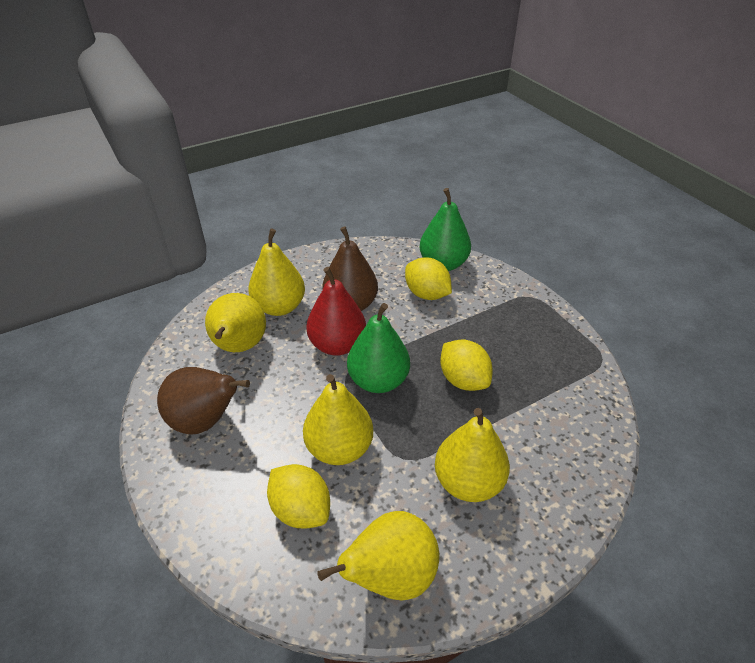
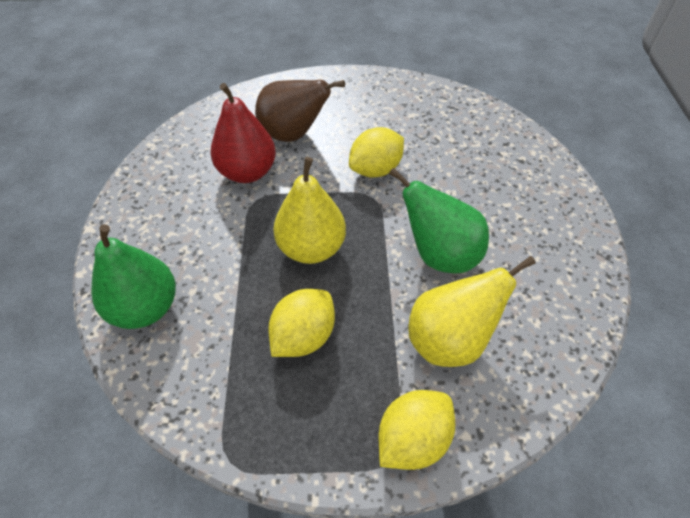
brown pear: 2 -> 1
yellow pear: 5 -> 2

